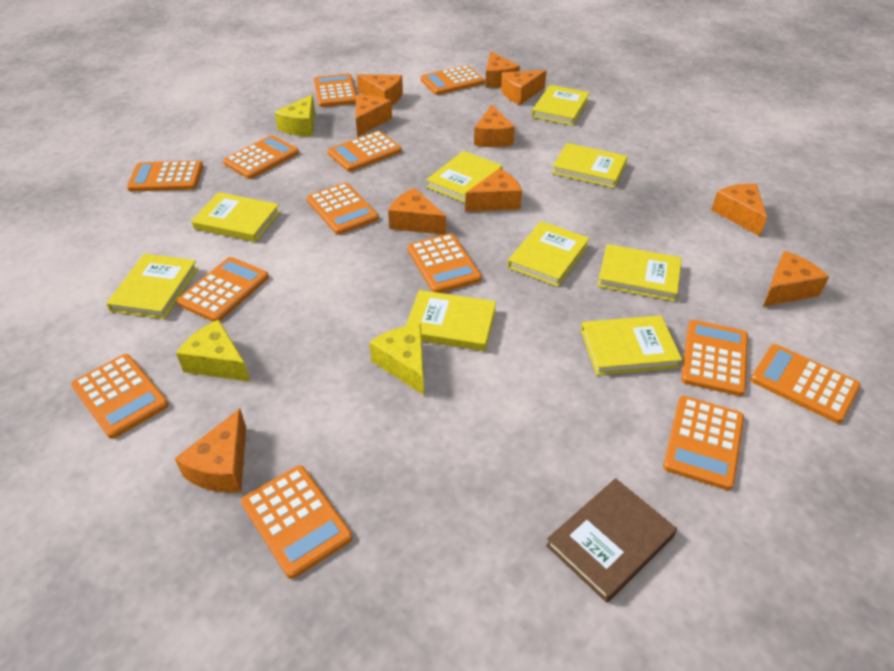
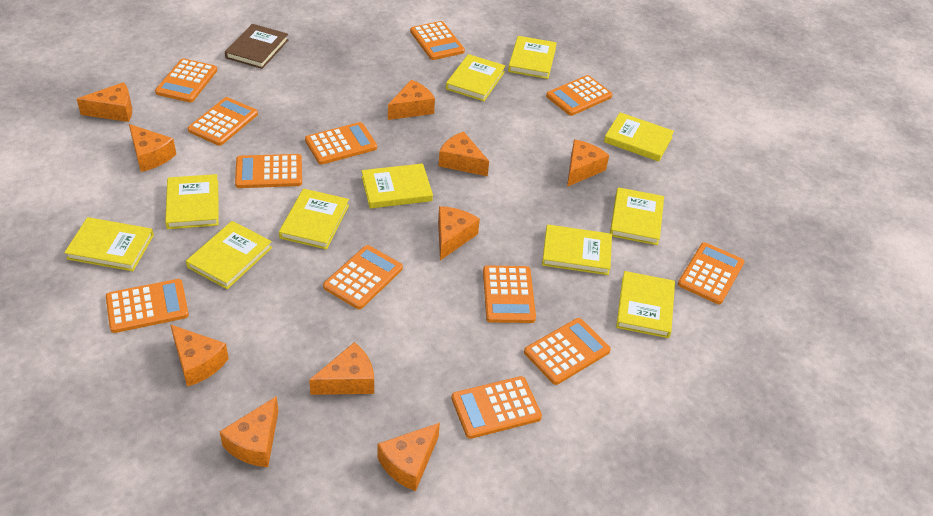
orange calculator: 13 -> 12
yellow book: 9 -> 11
yellow cheese: 3 -> 0

